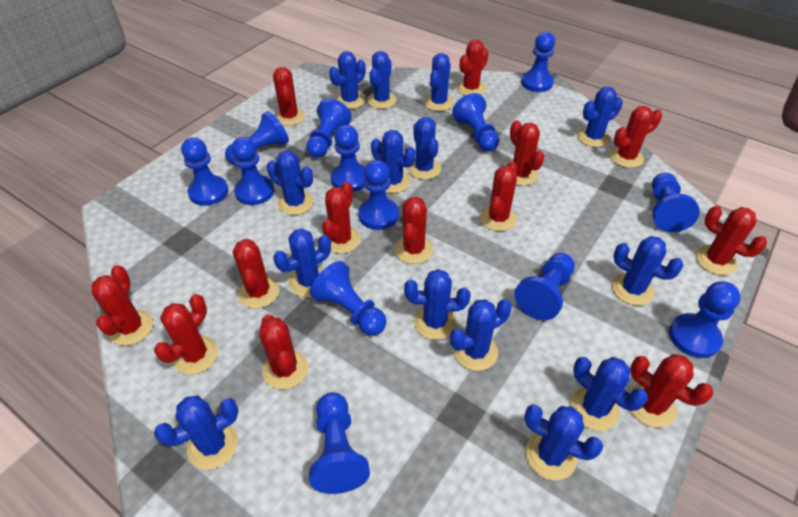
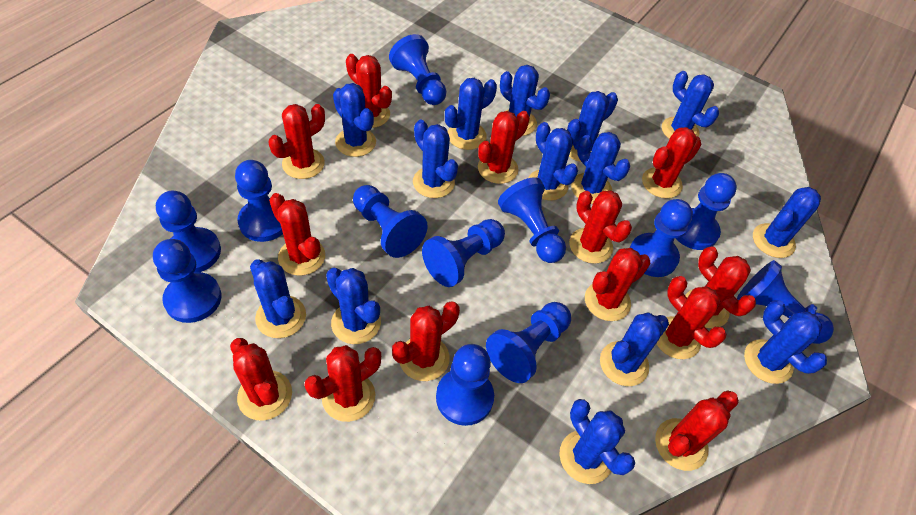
blue pawn: 13 -> 12

